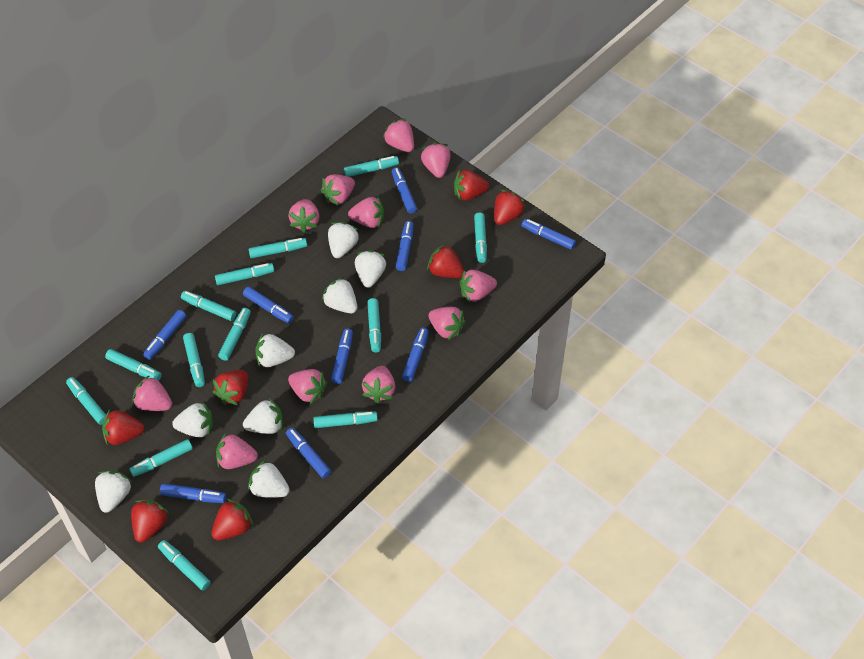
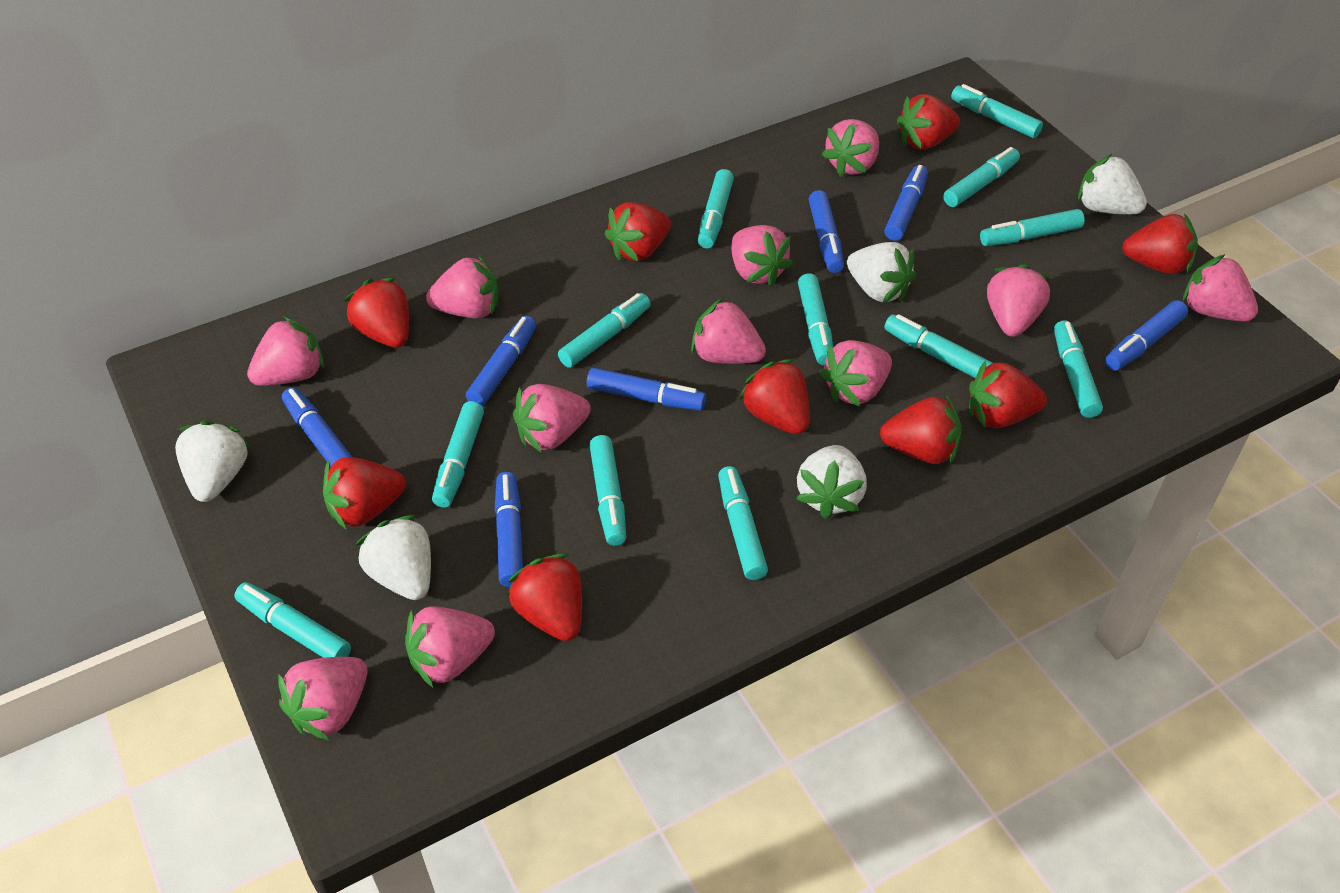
blue marker: 9 -> 7
red strawberry: 7 -> 9
turquoise marker: 13 -> 12
white strawberry: 8 -> 5

